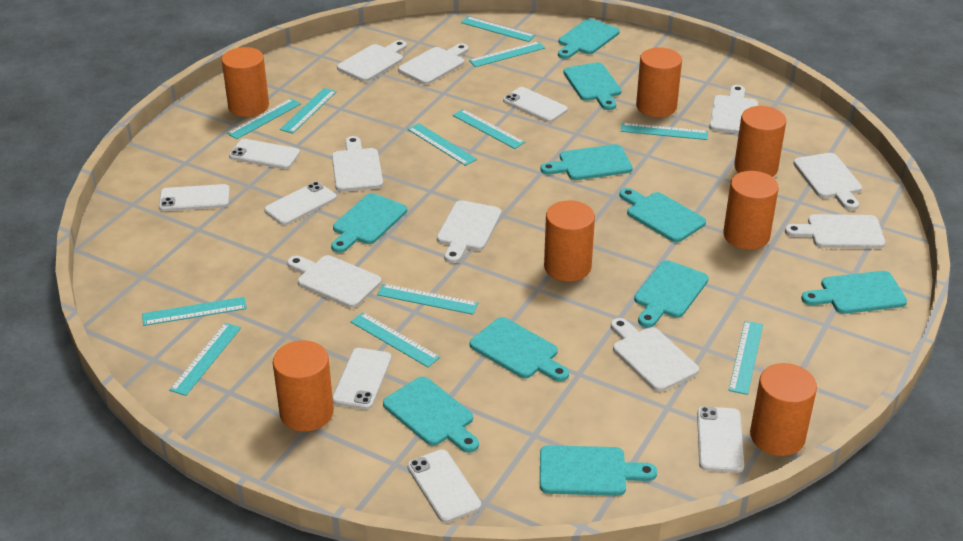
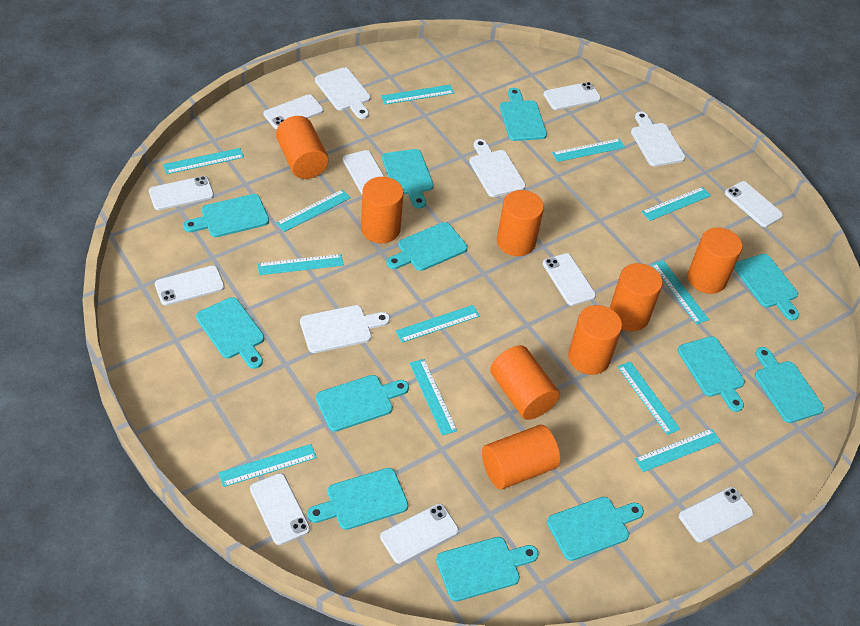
orange cylinder: 7 -> 8
turquoise cutting board: 10 -> 12
white cutting board: 9 -> 4
white phone: 7 -> 10

